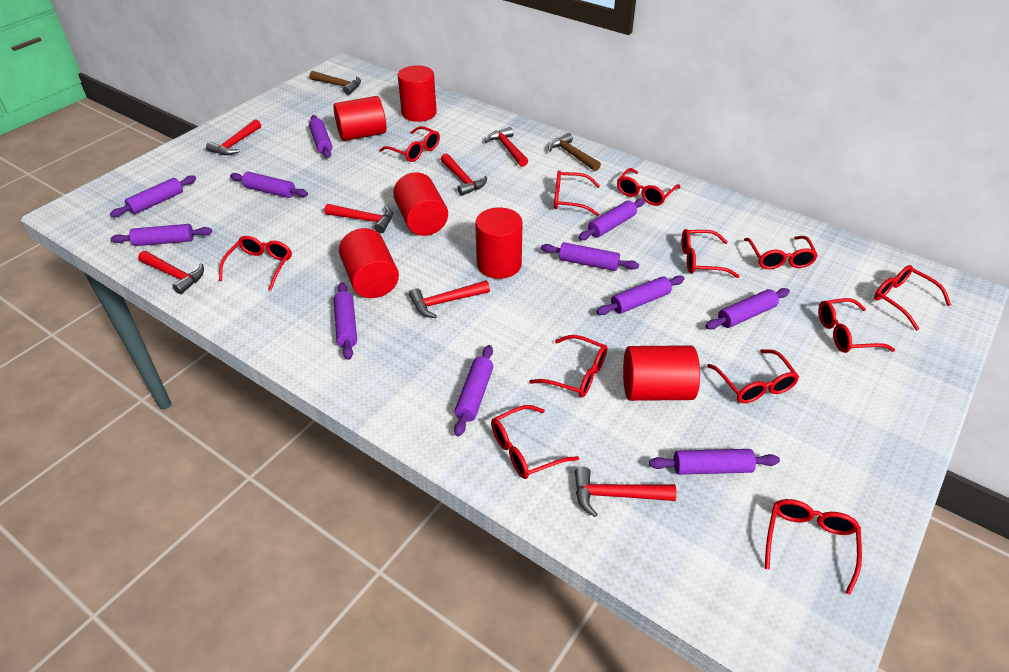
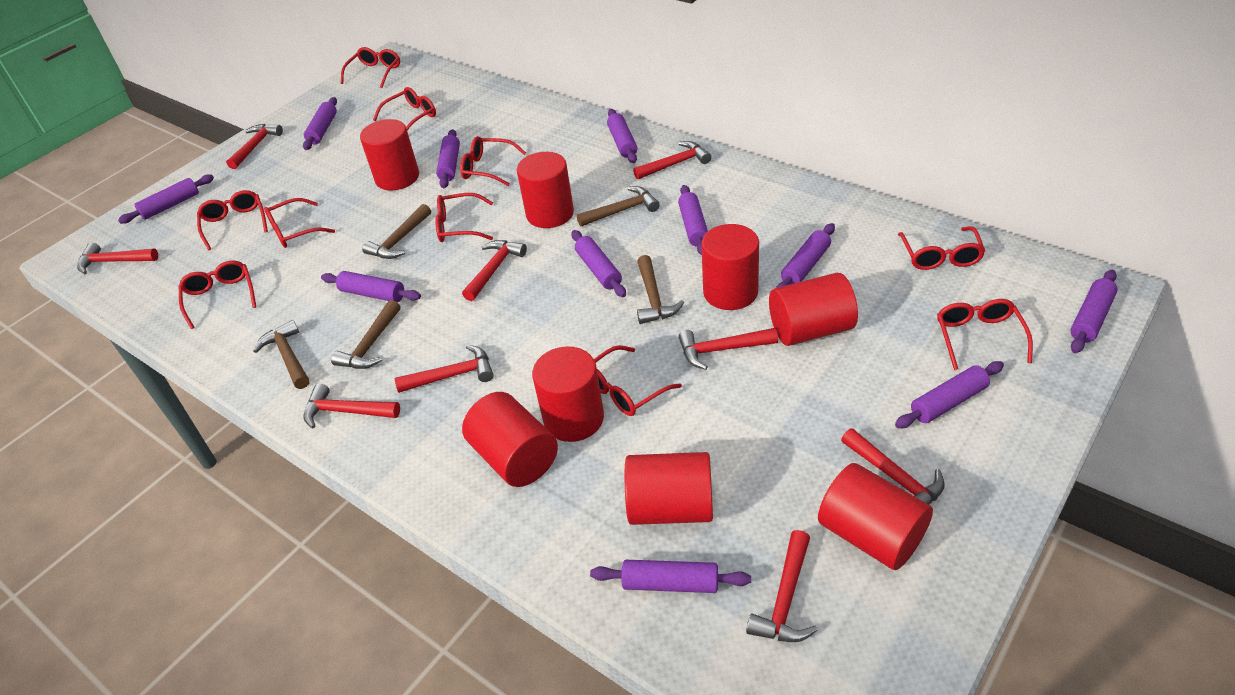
brown hammer: 2 -> 5
red cylinder: 6 -> 8
red glasses: 12 -> 10
red hammer: 7 -> 9

